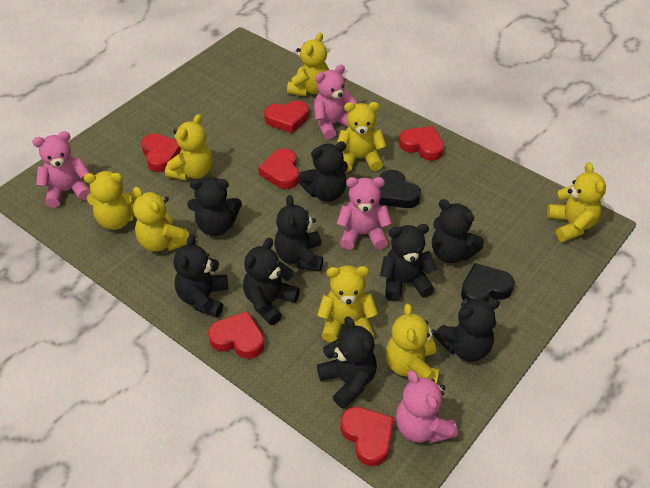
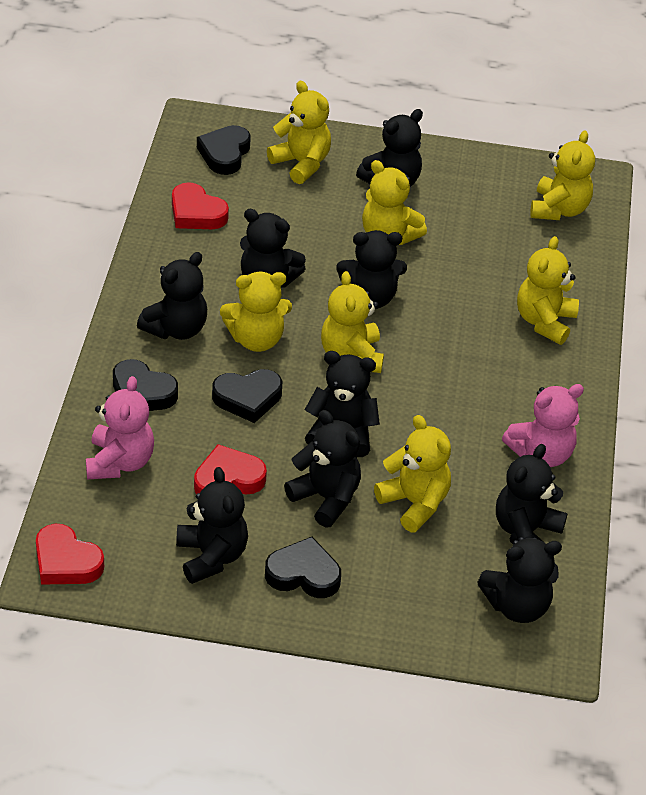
black heart: 2 -> 4
pink teddy bear: 4 -> 2
red heart: 6 -> 3
yellow teddy bear: 8 -> 7

